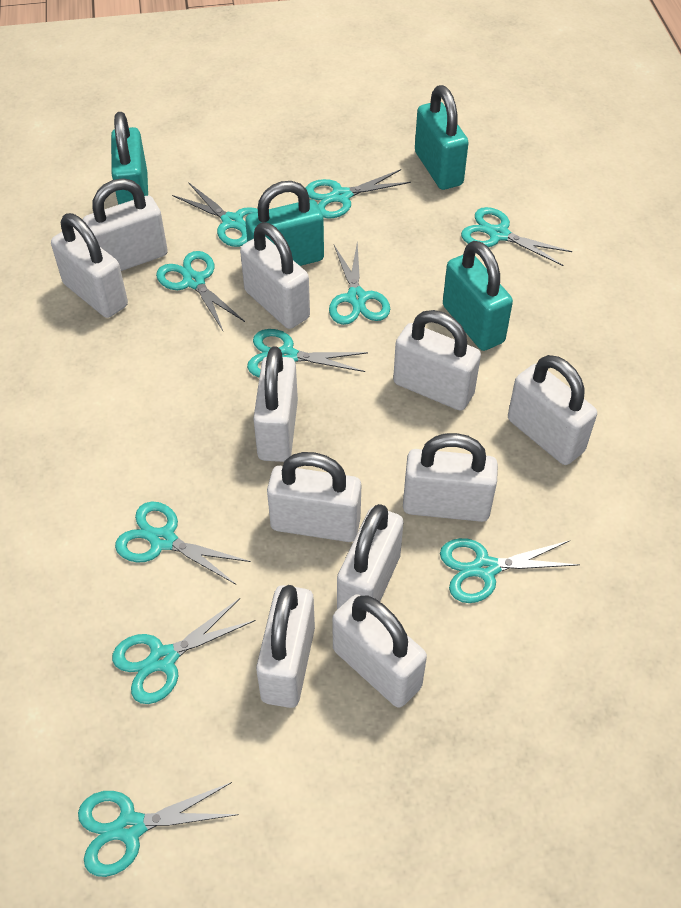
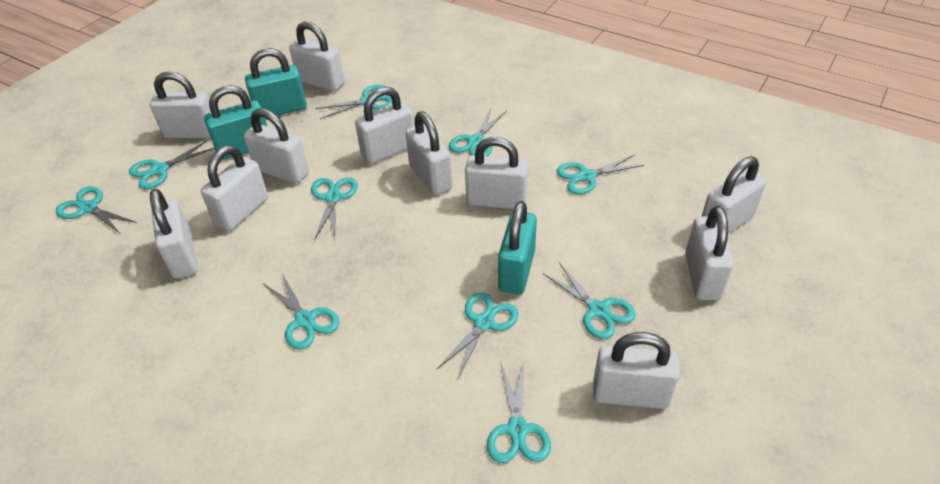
turquoise padlock: 4 -> 3

